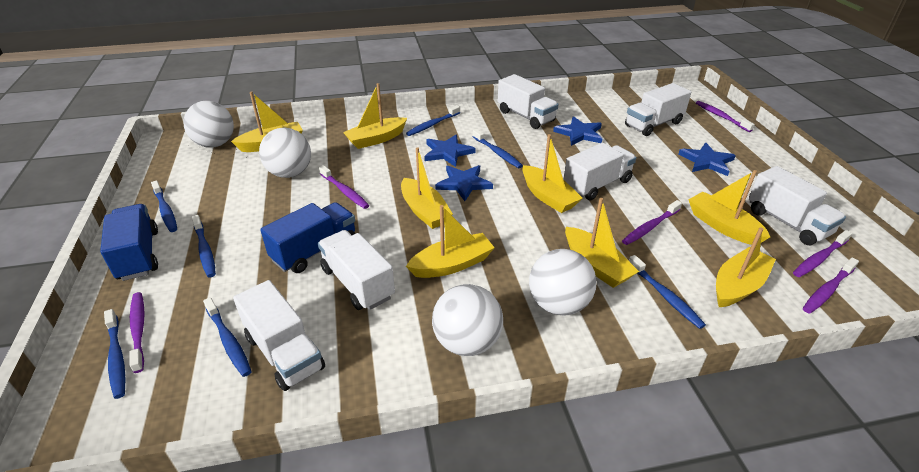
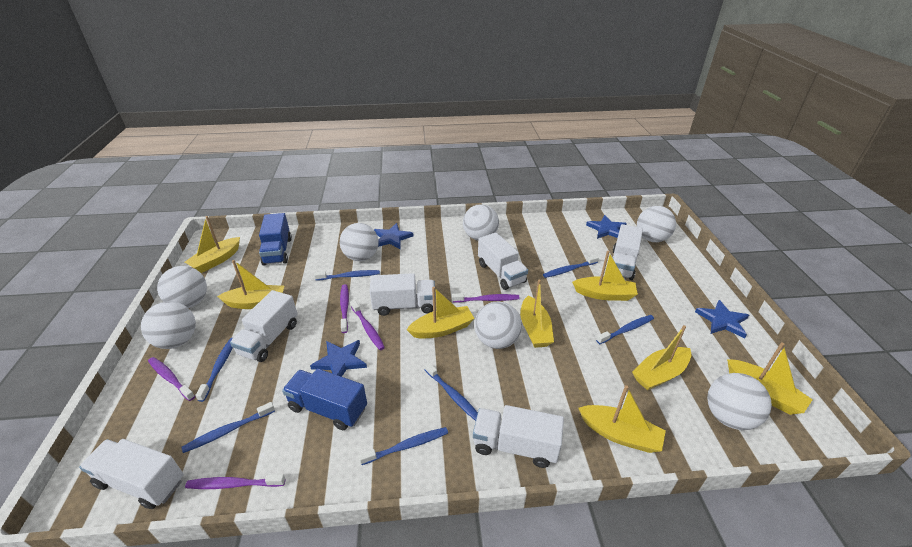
purple toothbrush: 6 -> 5
white ball: 4 -> 7

